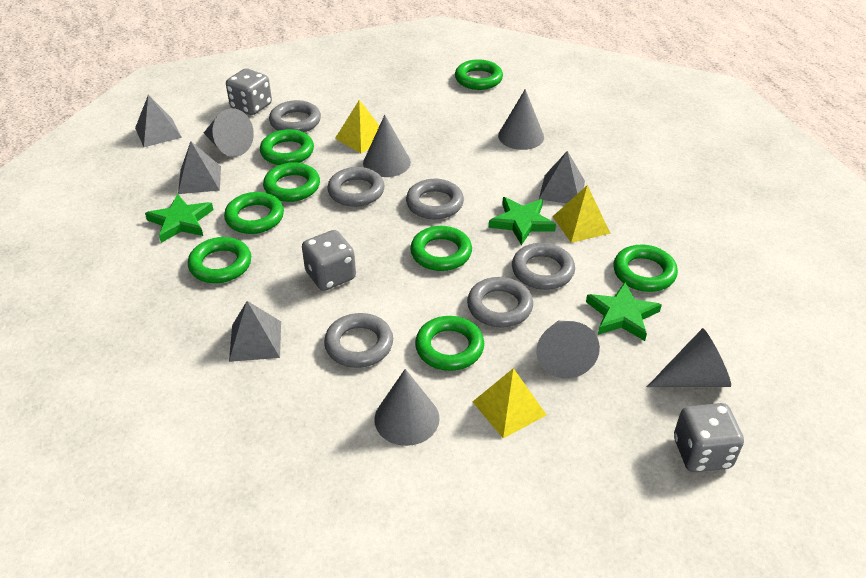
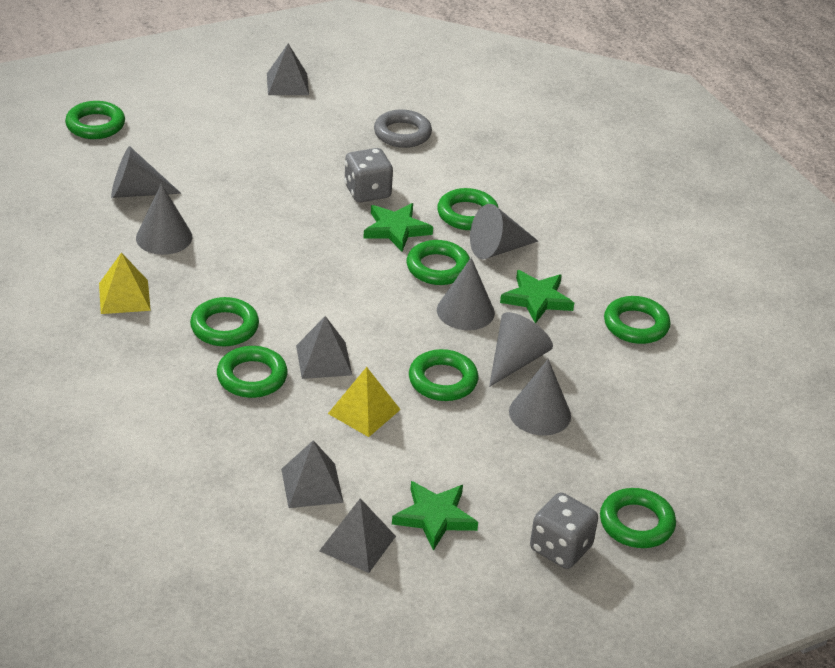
grey dice: 3 -> 2
grey ring: 6 -> 1
yellow pyramid: 3 -> 2

